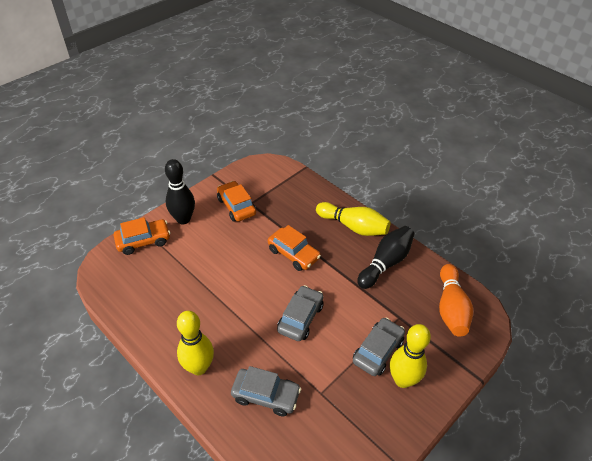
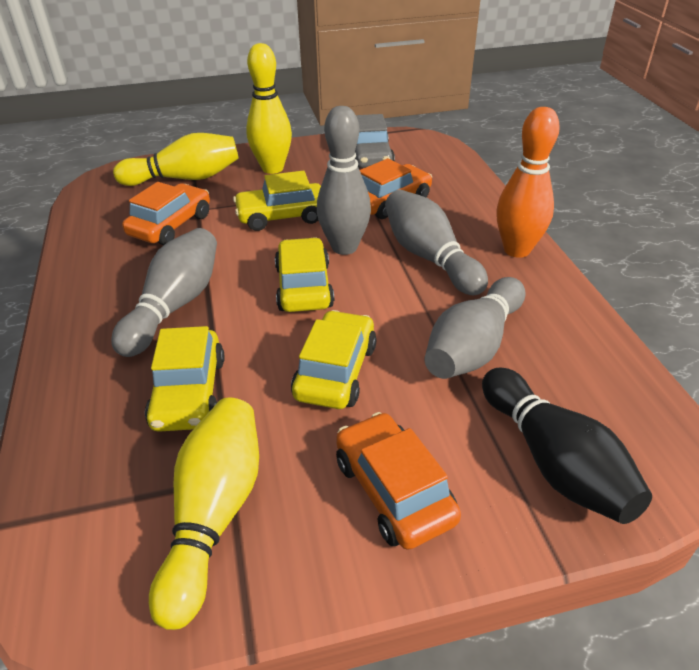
black bowling pin: 2 -> 1
grey bowling pin: 0 -> 4
grey car: 3 -> 1
yellow car: 0 -> 4

